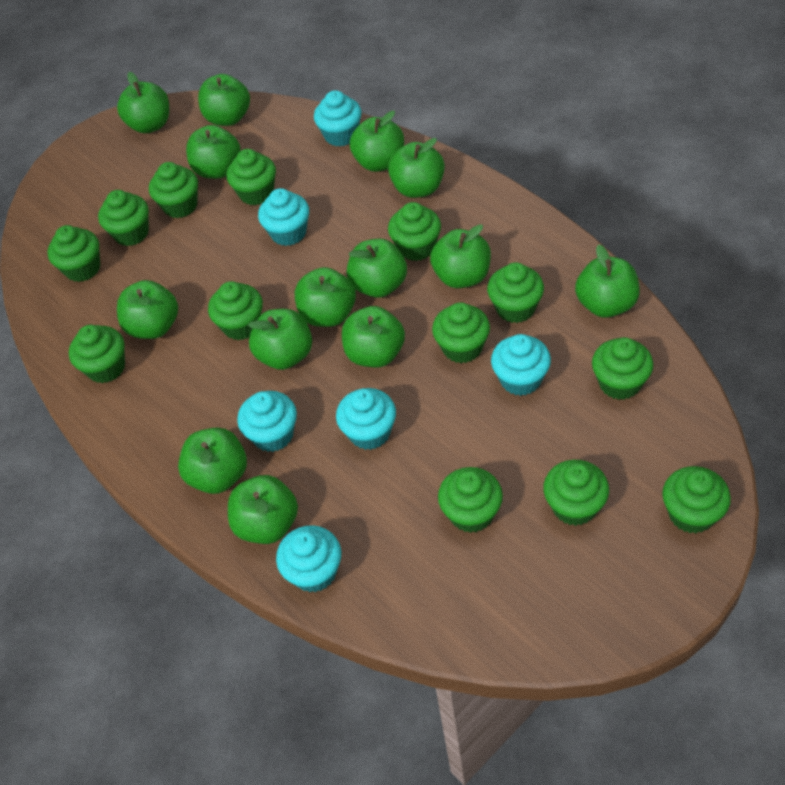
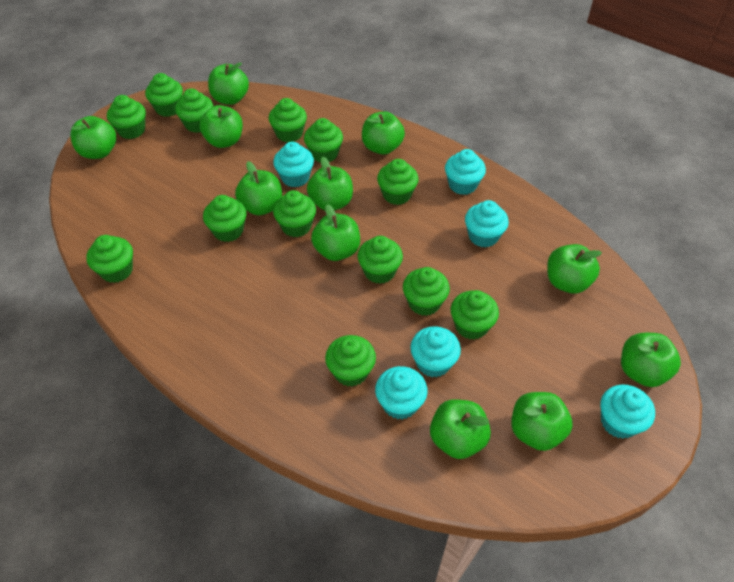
green apple: 14 -> 11

